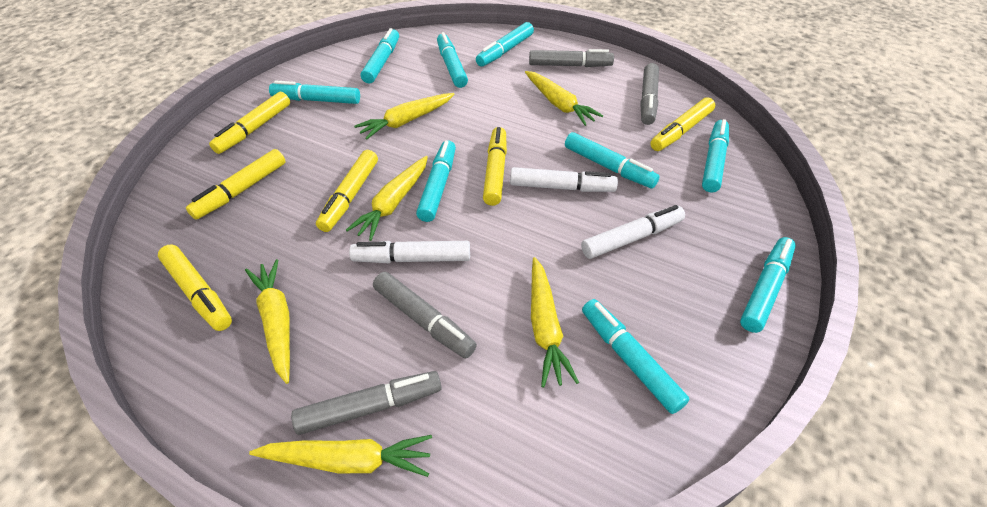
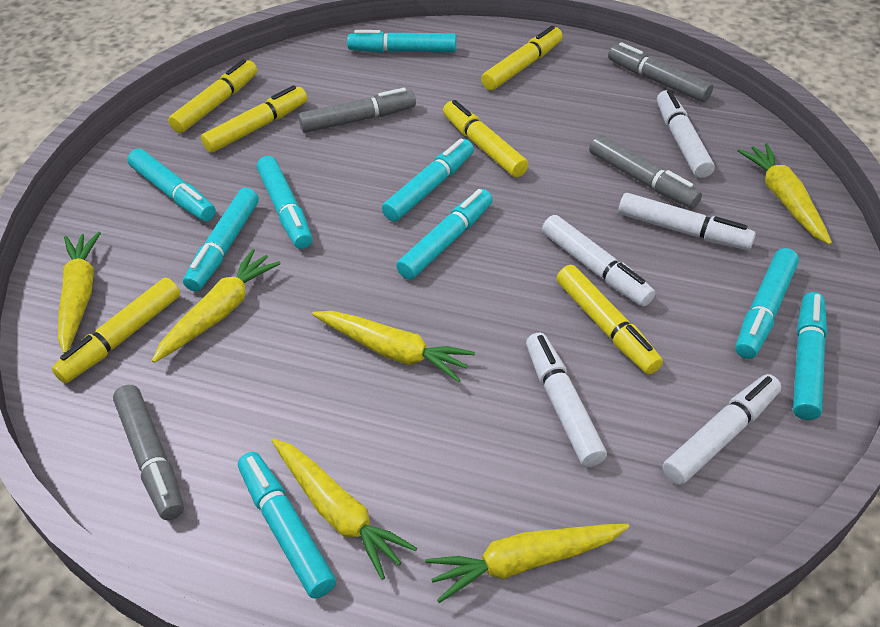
white marker: 3 -> 5

